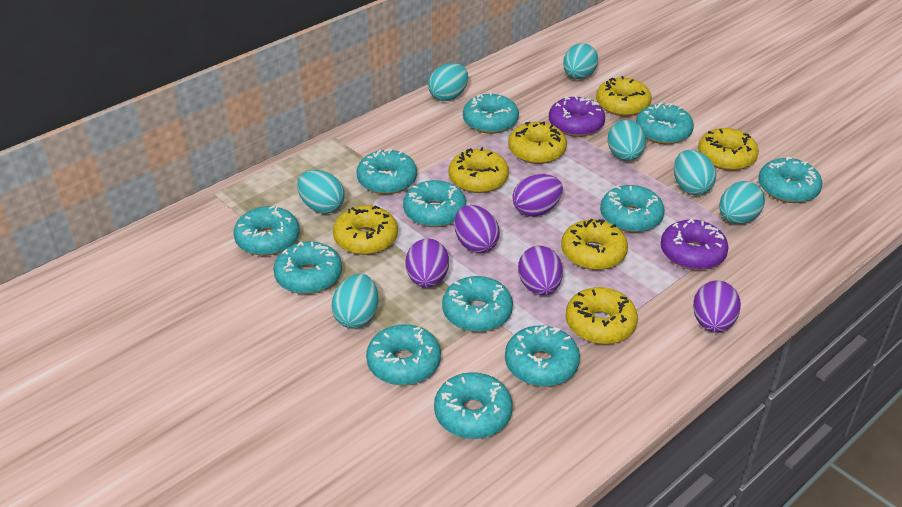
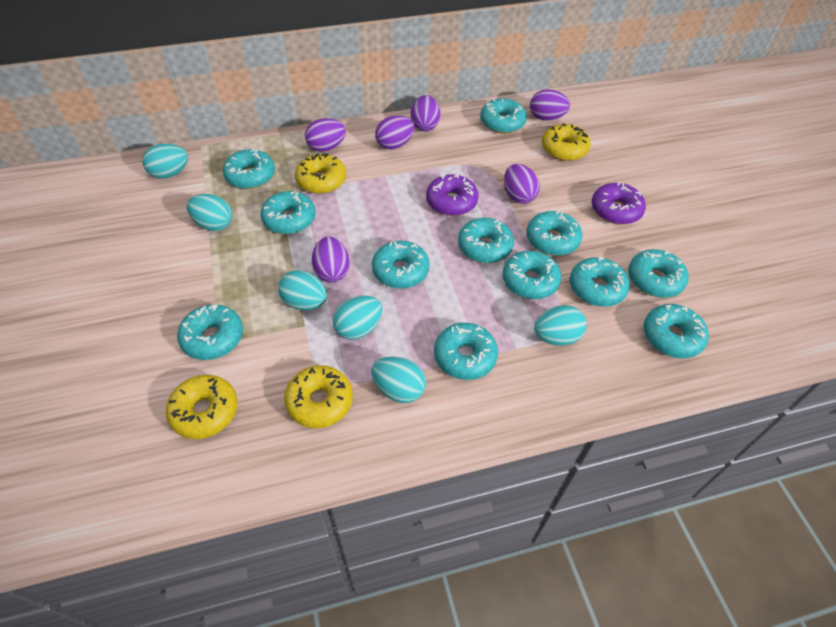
purple egg: 5 -> 6
turquoise egg: 7 -> 6
yellow donut: 7 -> 4

